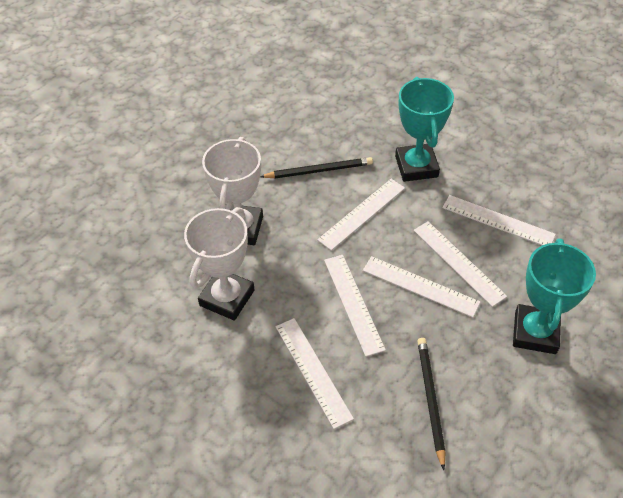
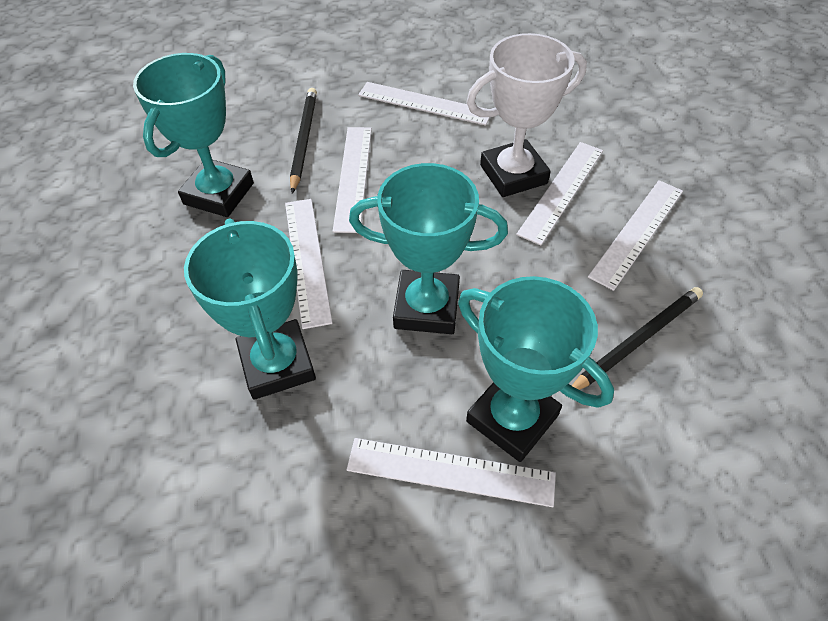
turquoise trophy: 2 -> 4
white trophy: 2 -> 1

